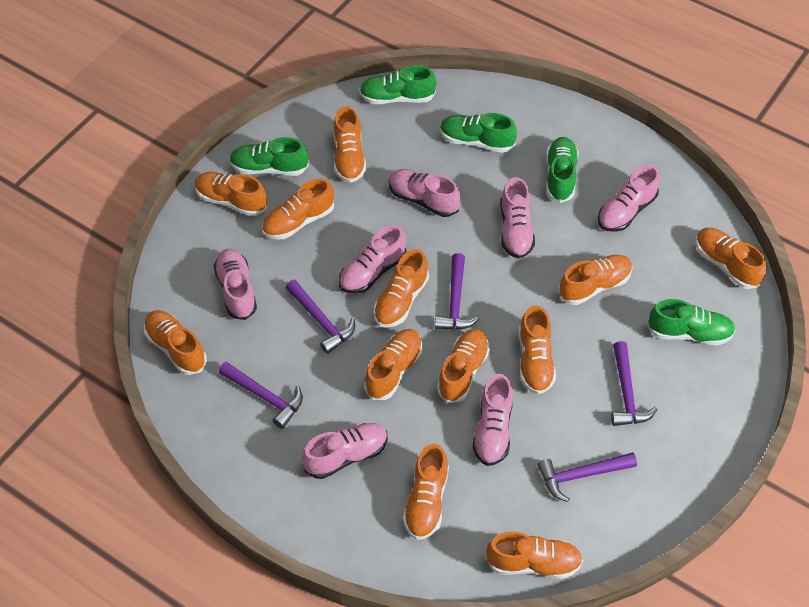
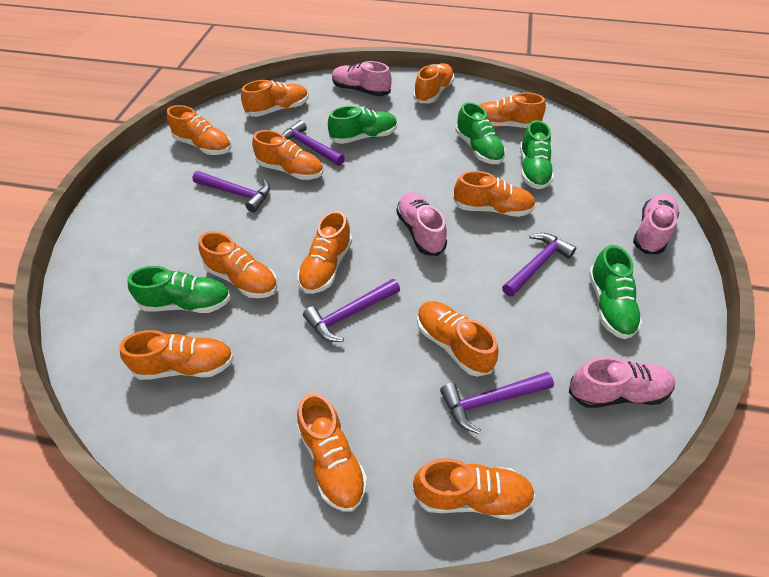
pink shoe: 7 -> 4

